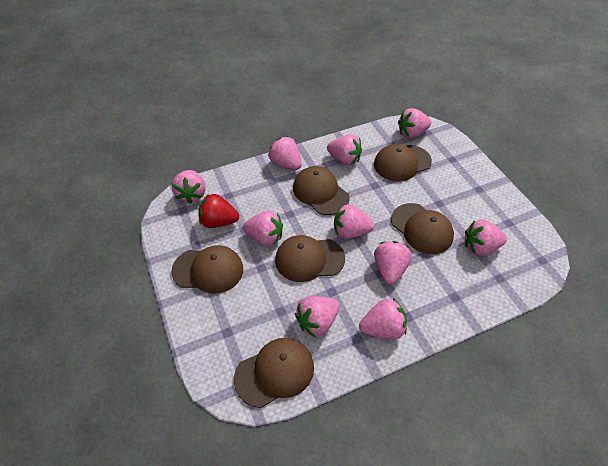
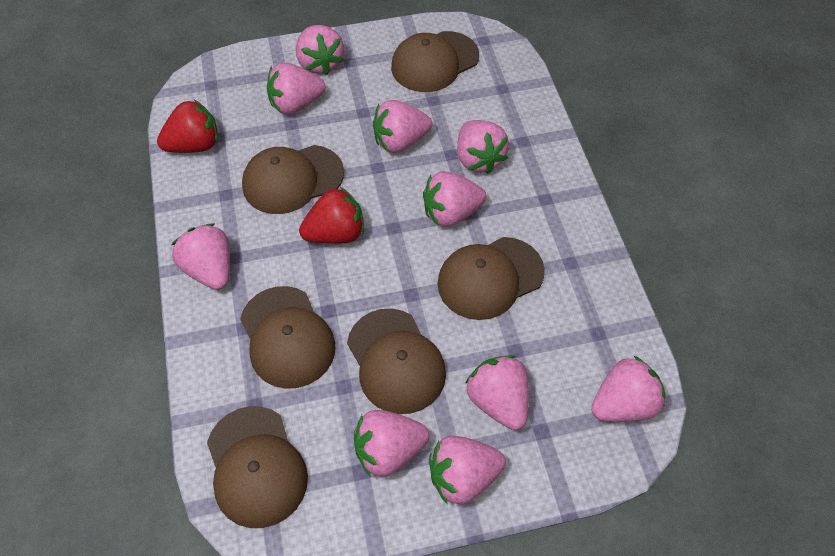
red strawberry: 1 -> 2

